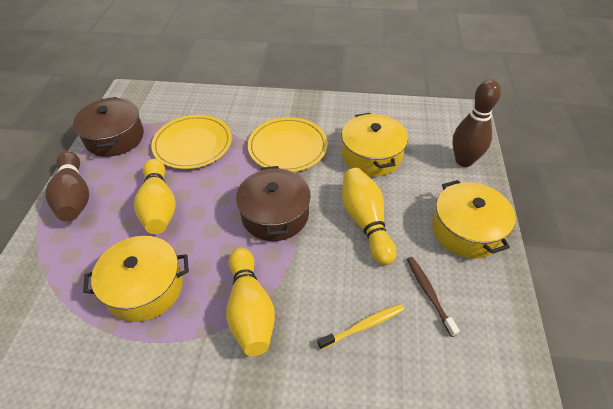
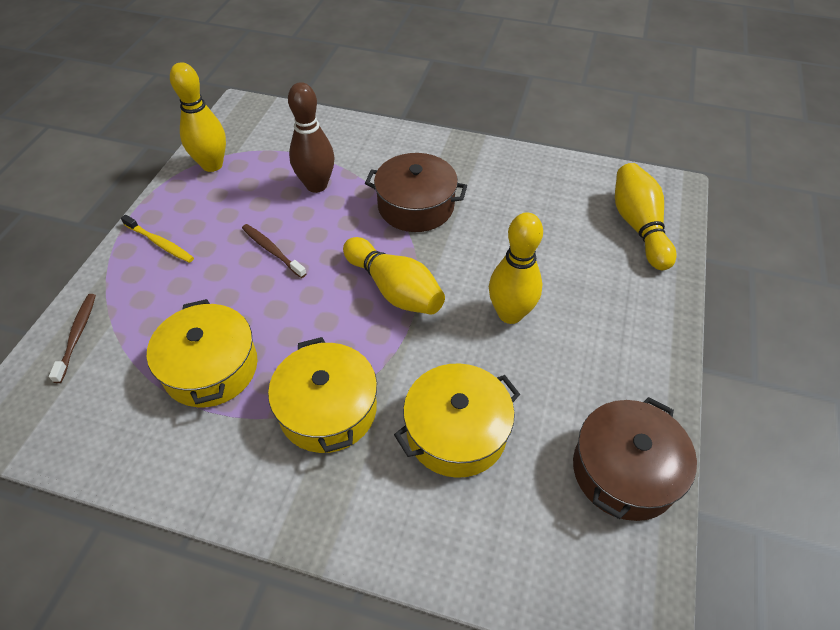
brown bowling pin: 2 -> 1
brown toothbrush: 1 -> 2
yellow bowling pin: 3 -> 4
yellow plate: 2 -> 0

